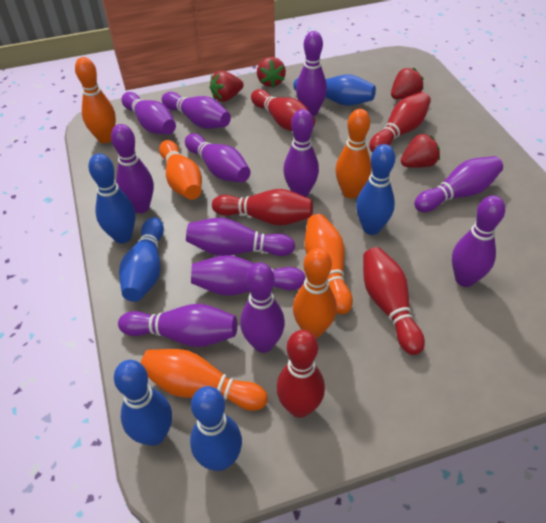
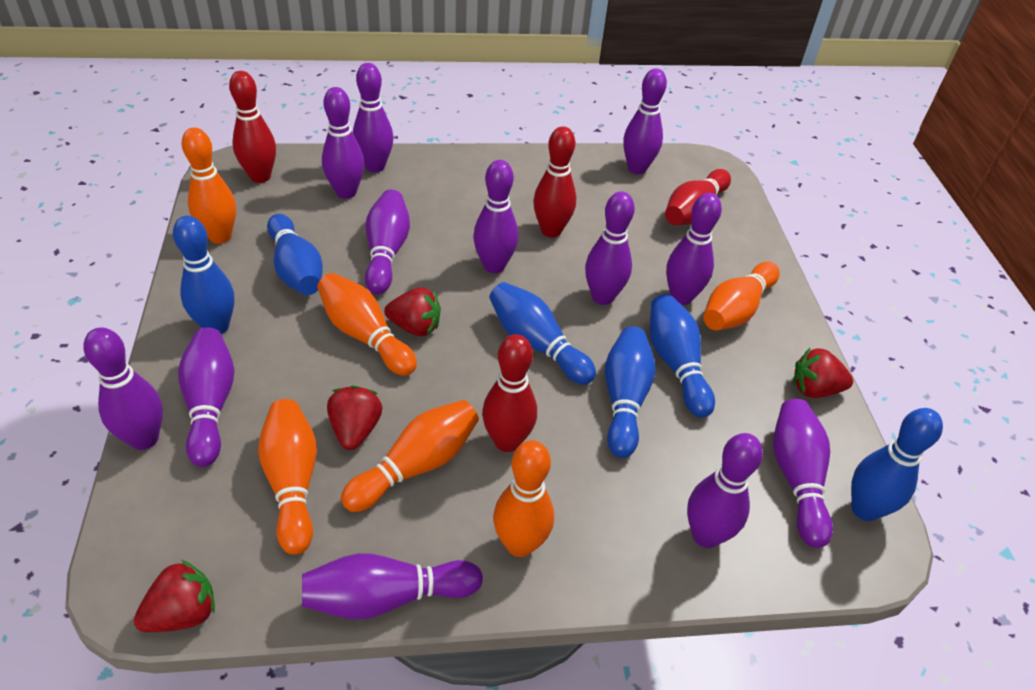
red bowling pin: 5 -> 4

